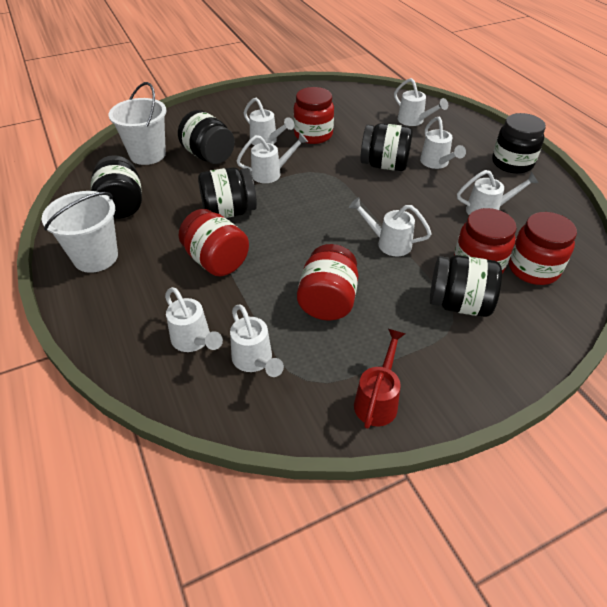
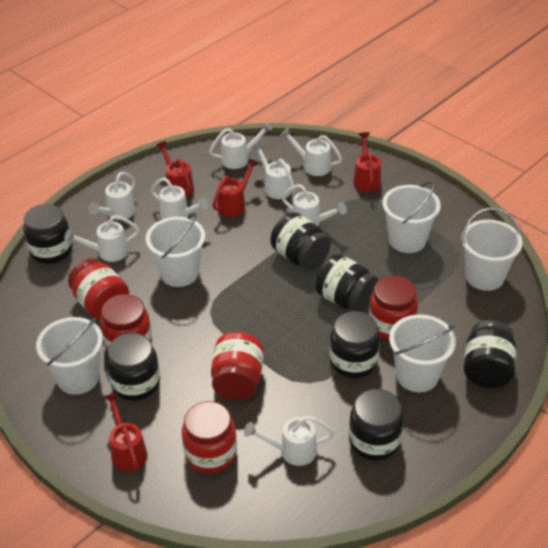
black jar: 6 -> 7
red watering can: 1 -> 4
white bucket: 2 -> 5

